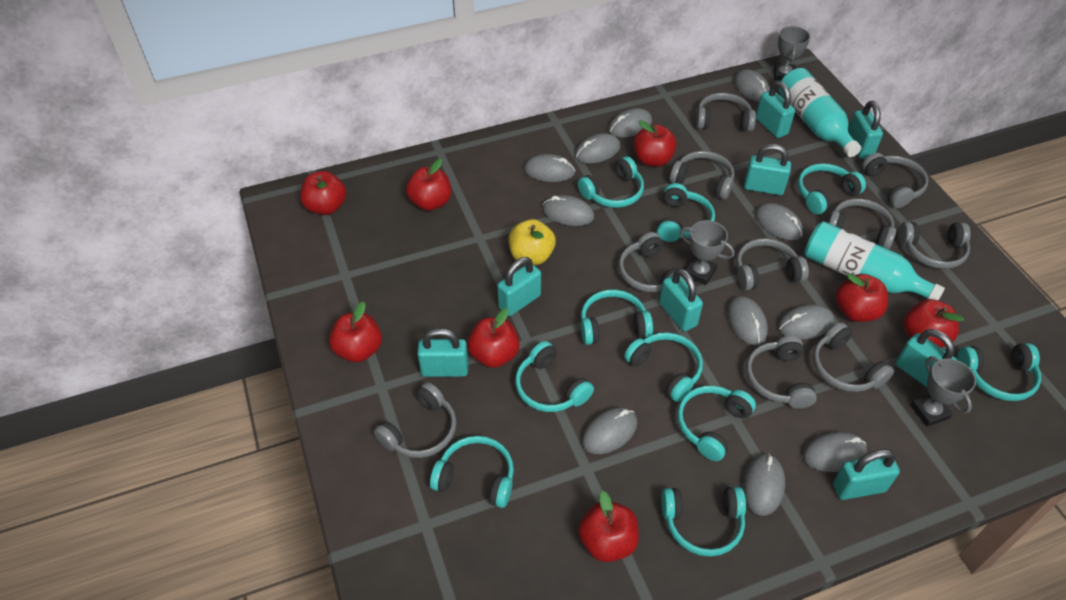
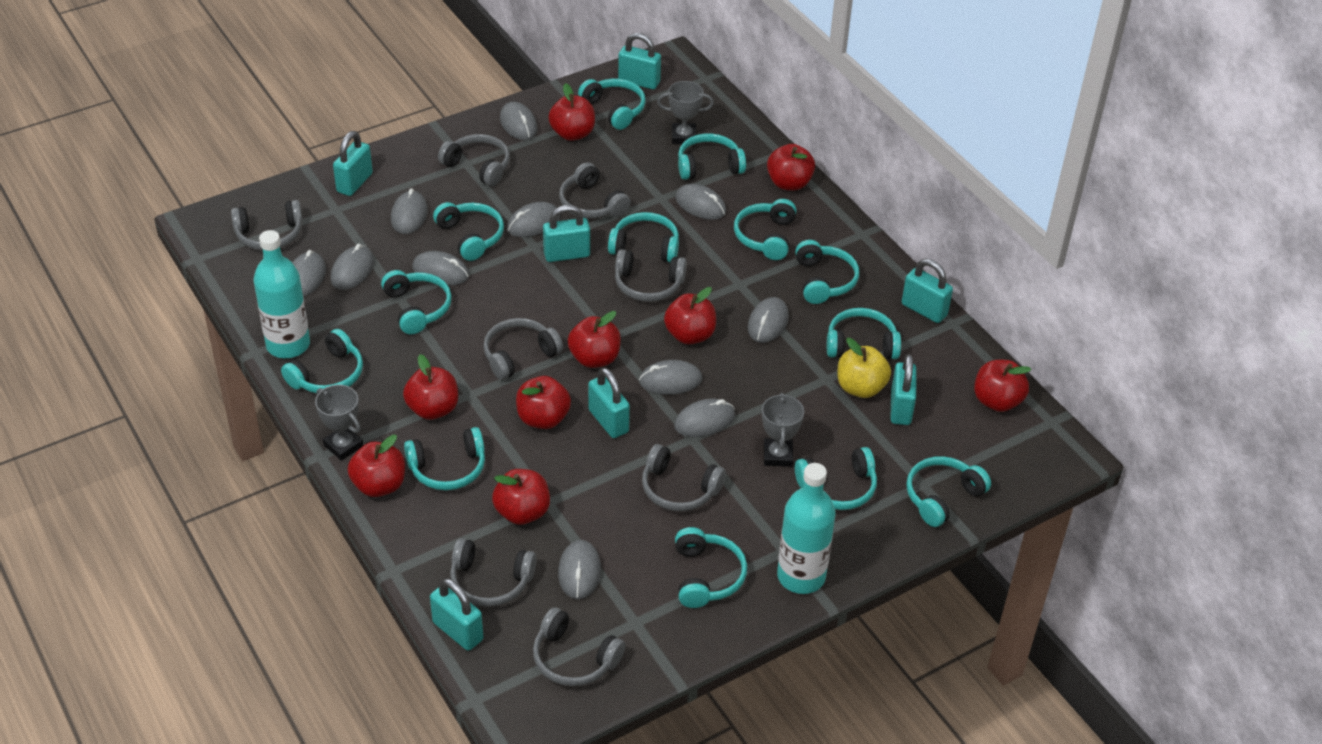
grey headphones: 10 -> 8
red apple: 8 -> 9
turquoise headphones: 10 -> 13
turquoise padlock: 8 -> 7

